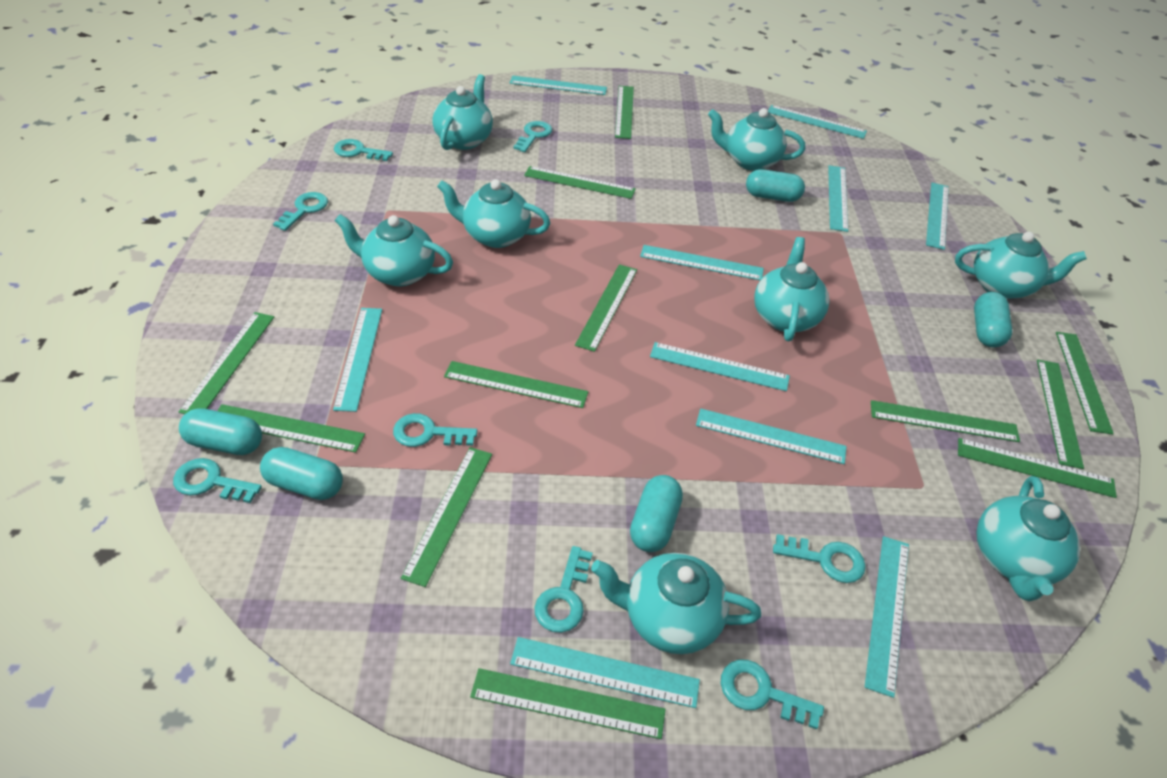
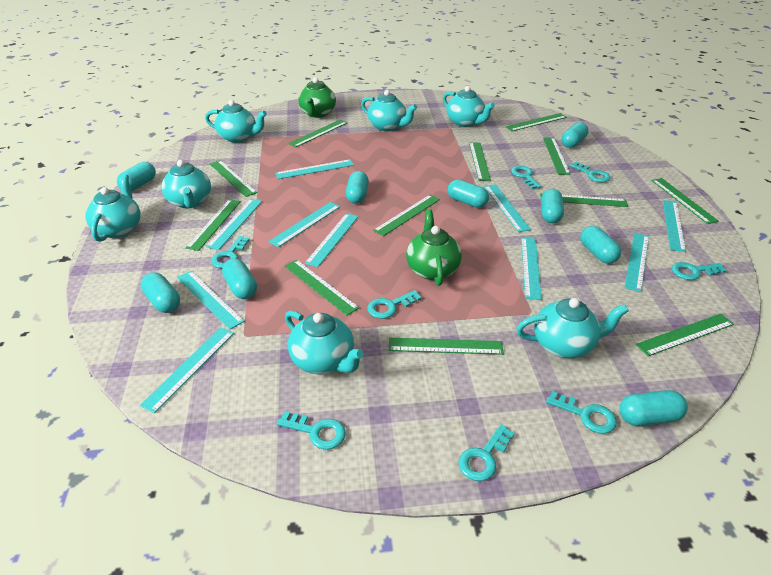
green teapot: 0 -> 2
turquoise capsule: 5 -> 9
turquoise teapot: 8 -> 7

